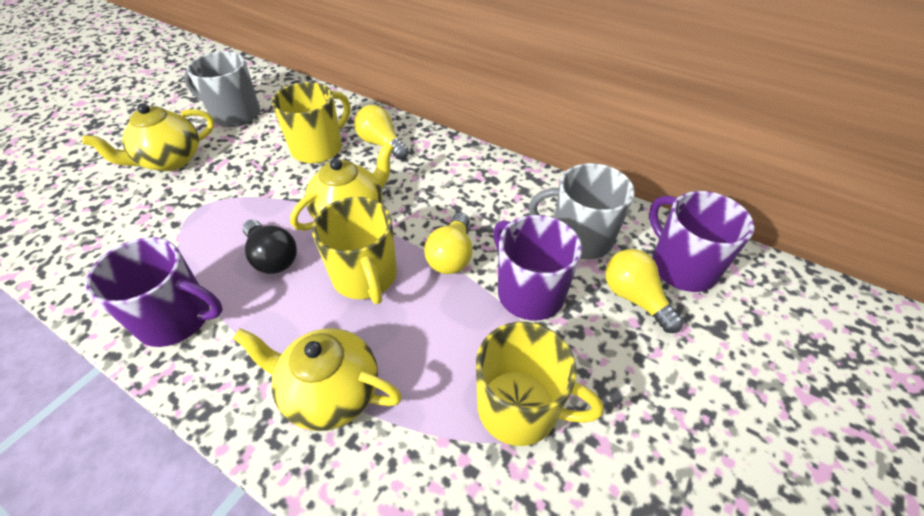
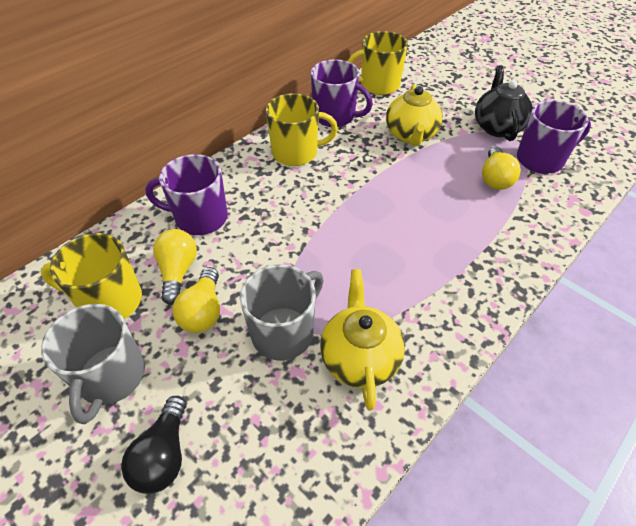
black teapot: 0 -> 1
yellow teapot: 3 -> 2

